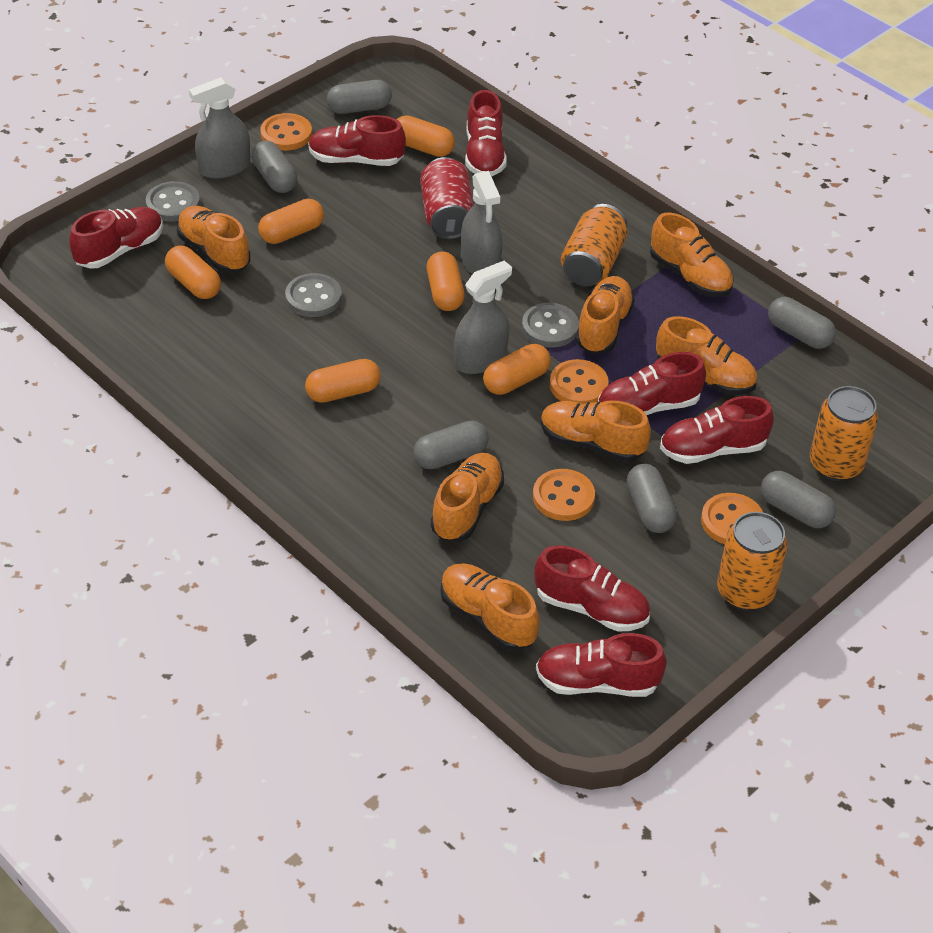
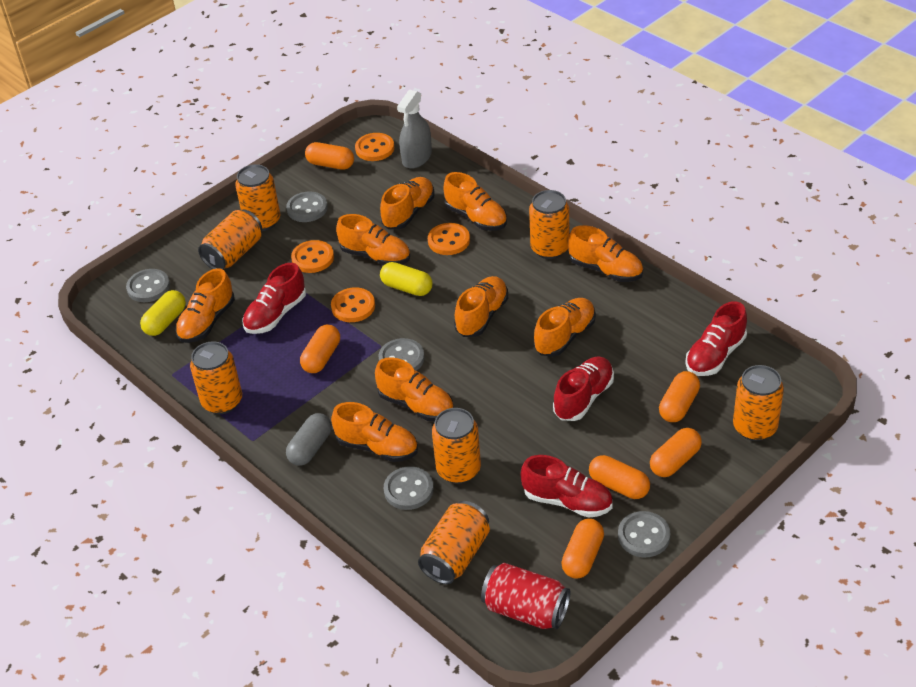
grey button: 3 -> 5
grey capsule: 6 -> 1
grey spray bottle: 3 -> 1
orange can: 3 -> 7
orange shoe: 7 -> 9
red shoe: 7 -> 4
yellow capsule: 0 -> 2

